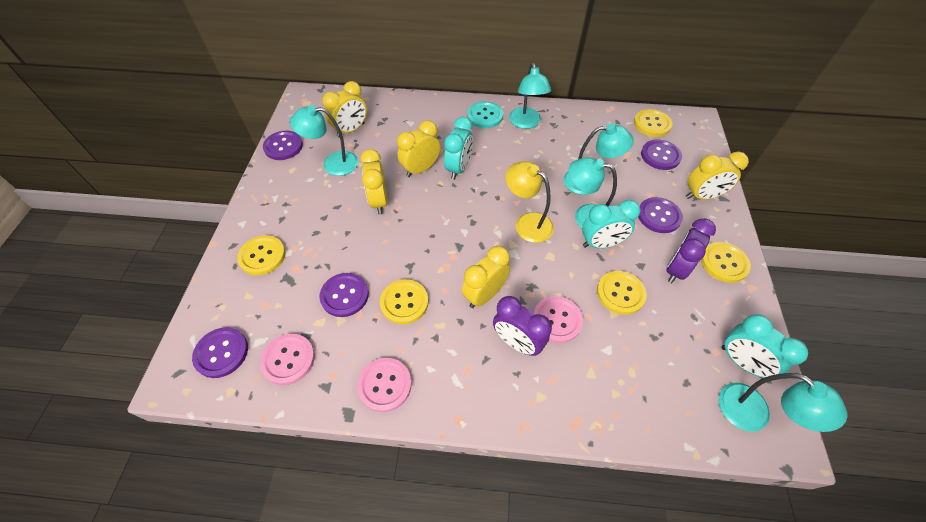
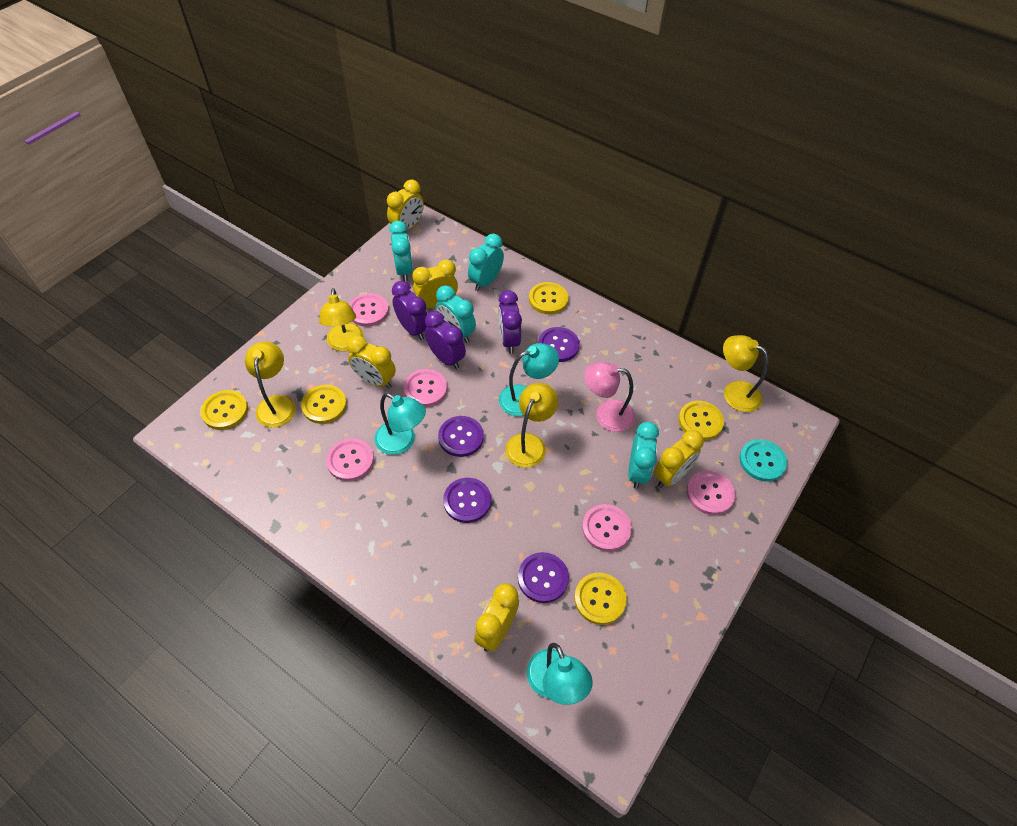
pink button: 3 -> 5
pink lamp: 0 -> 1
purple button: 5 -> 4
purple clock: 2 -> 3
turquoise clock: 3 -> 4
turquoise lamp: 5 -> 3
yellow lamp: 1 -> 4

